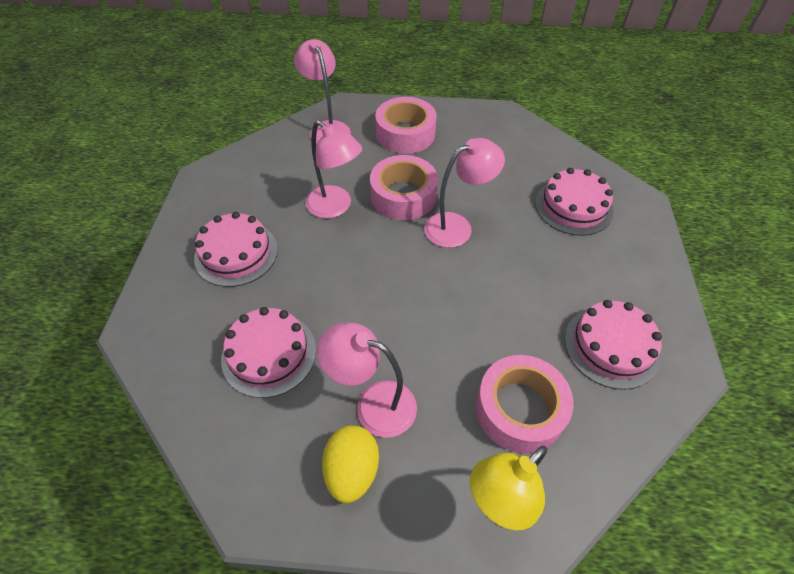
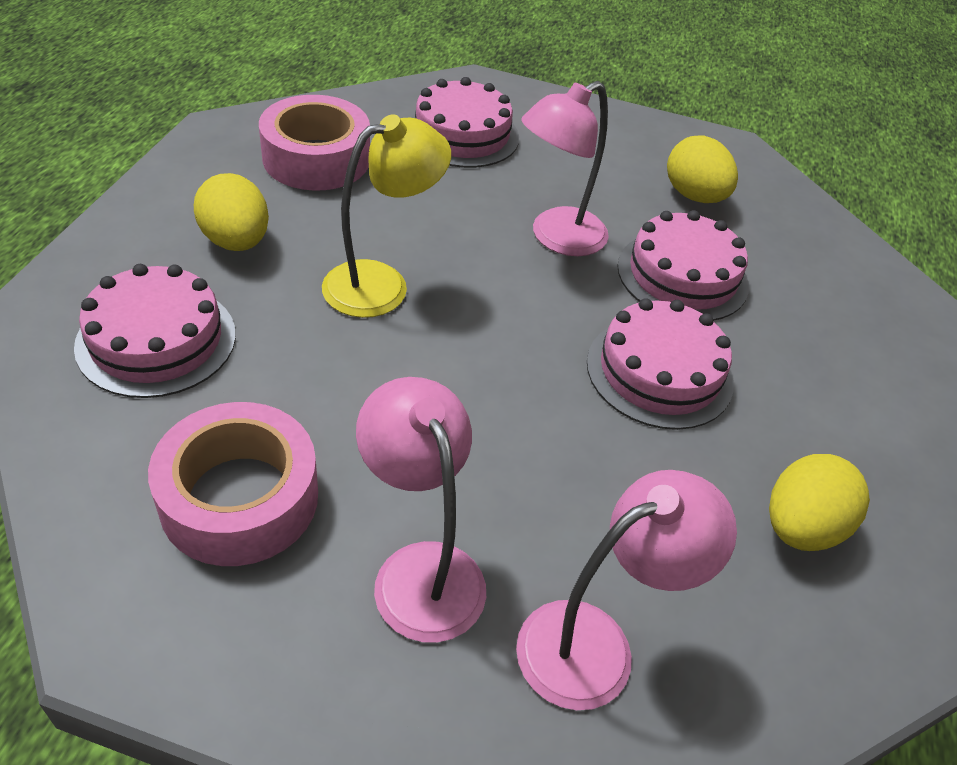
pink lamp: 4 -> 3
pink tape: 3 -> 2
yellow egg: 1 -> 3

